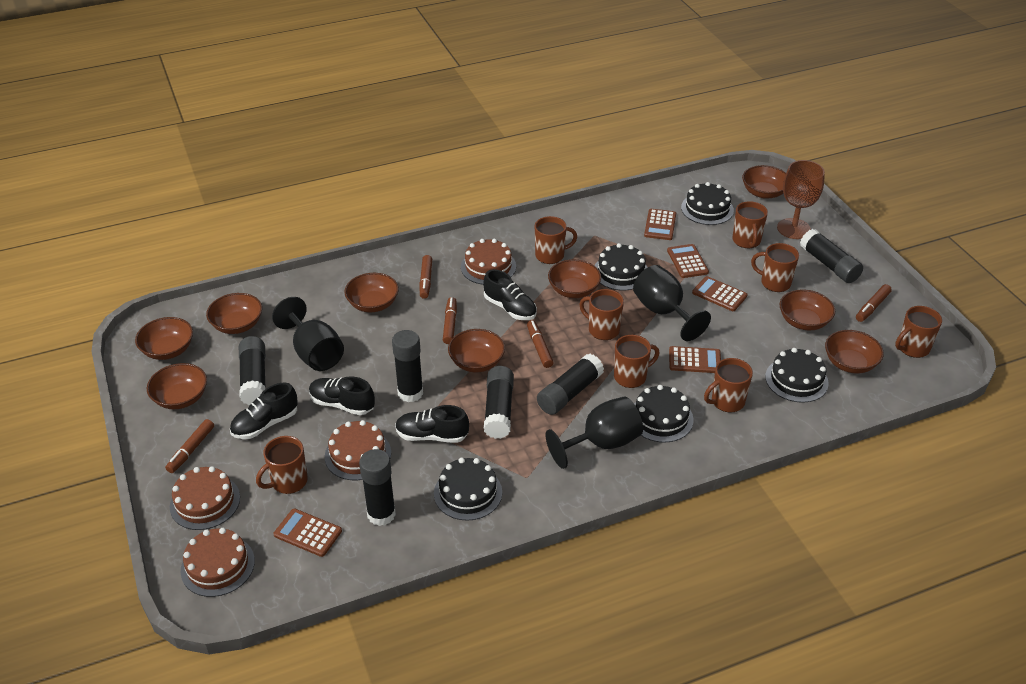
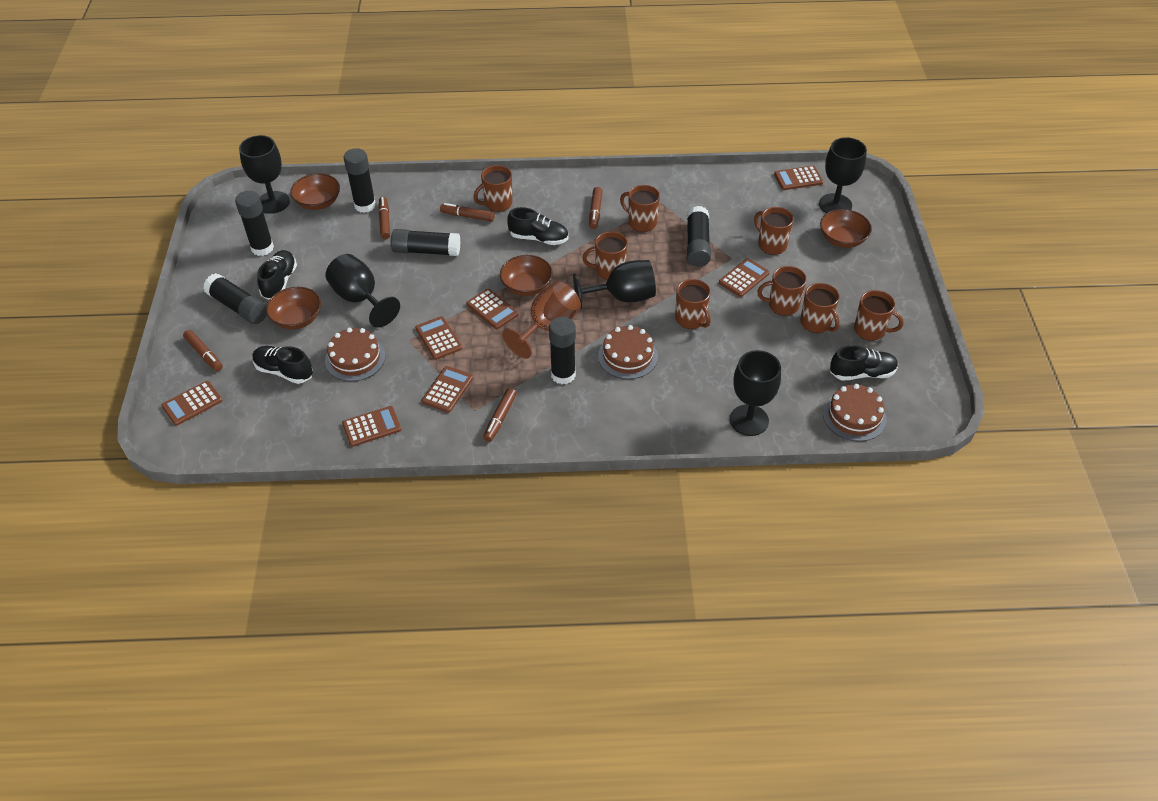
black cake: 5 -> 0
black goblet: 3 -> 5
brown bowl: 9 -> 4
brown cake: 4 -> 3
brown calculator: 5 -> 7

